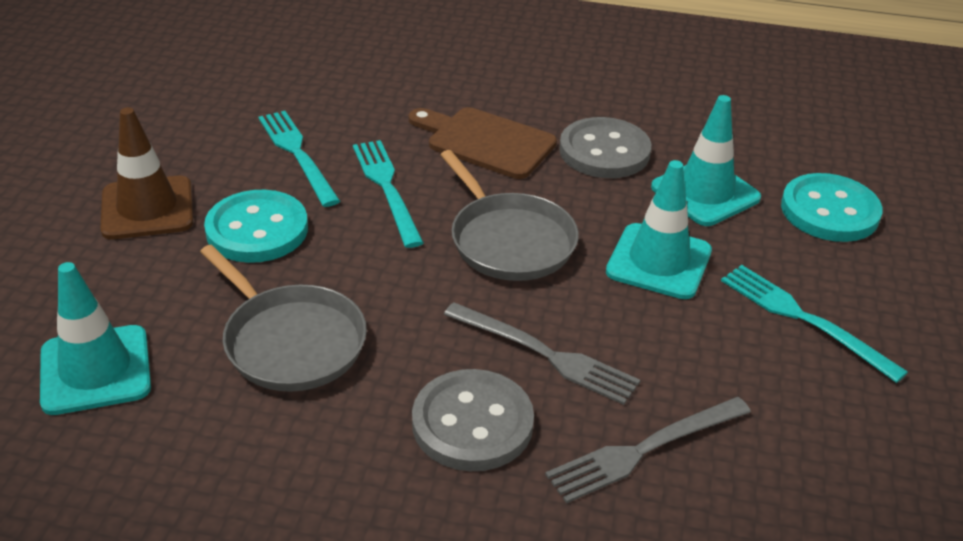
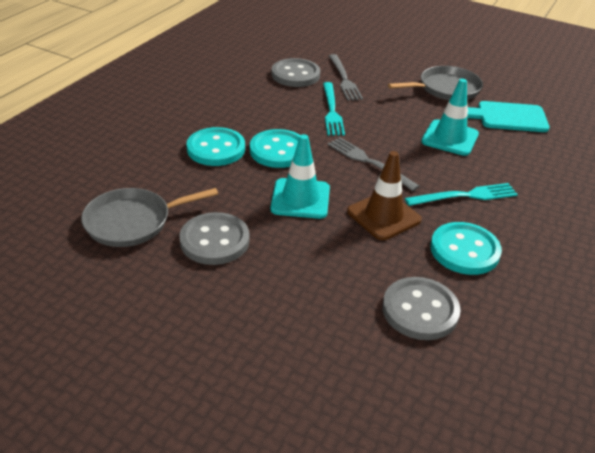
brown cutting board: 1 -> 0
grey button: 2 -> 3
turquoise button: 2 -> 3
turquoise cutting board: 0 -> 1
turquoise fork: 3 -> 2
turquoise traffic cone: 3 -> 2

